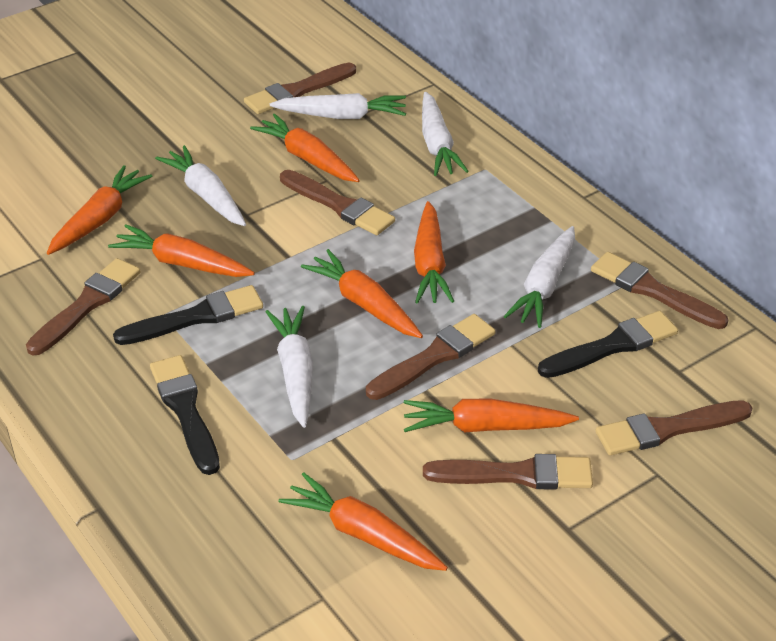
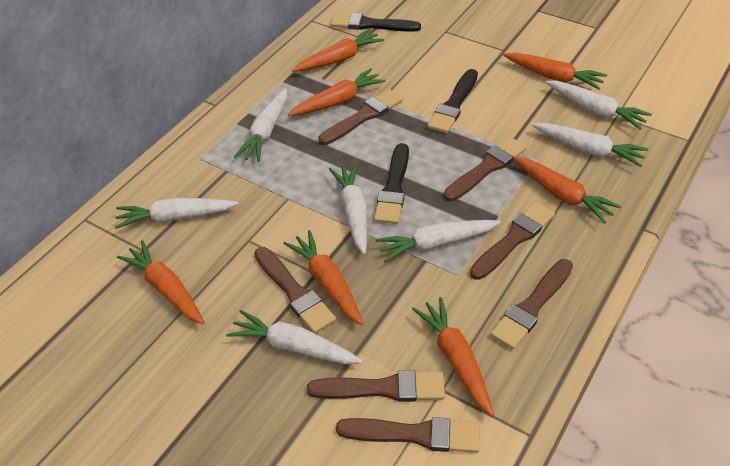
white carrot: 5 -> 7

